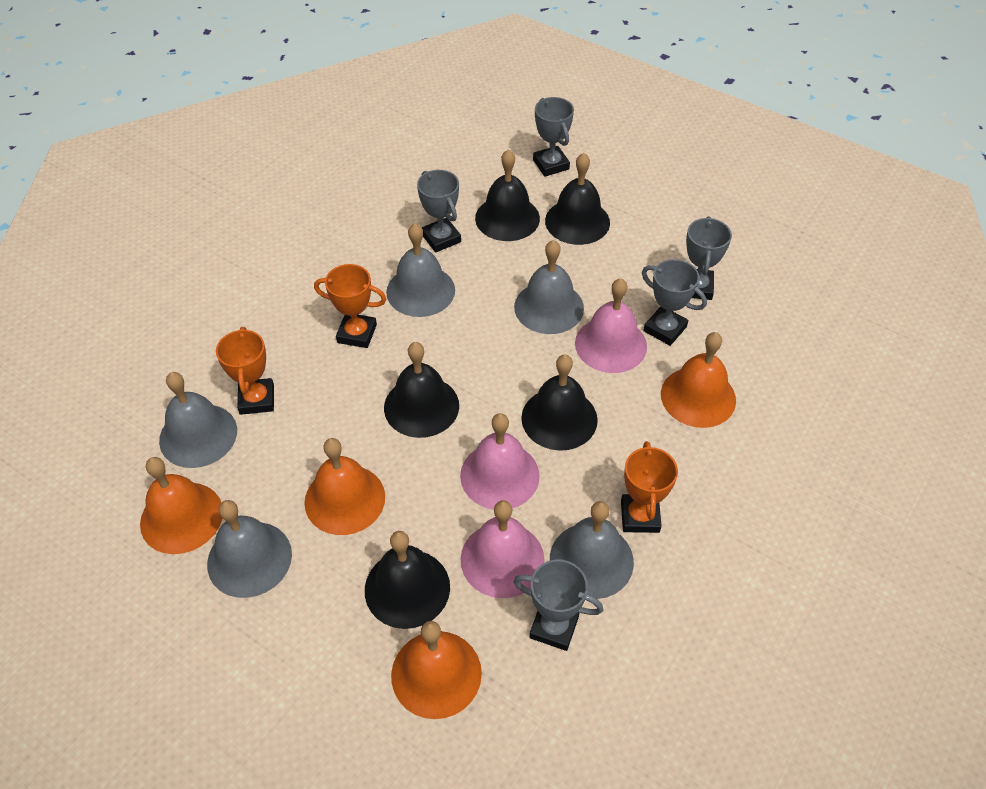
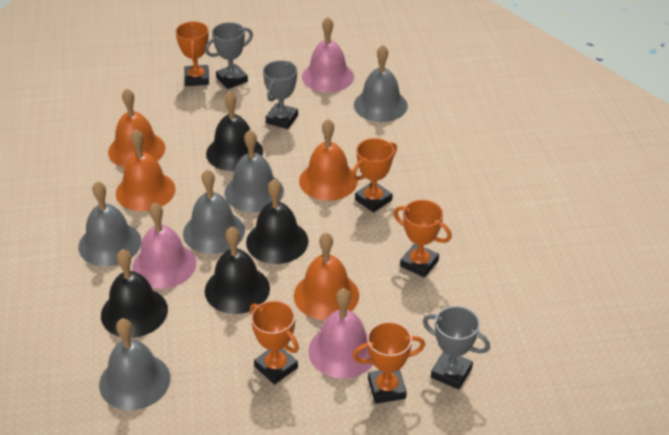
black bell: 5 -> 4
grey trophy: 5 -> 3
orange trophy: 3 -> 5

